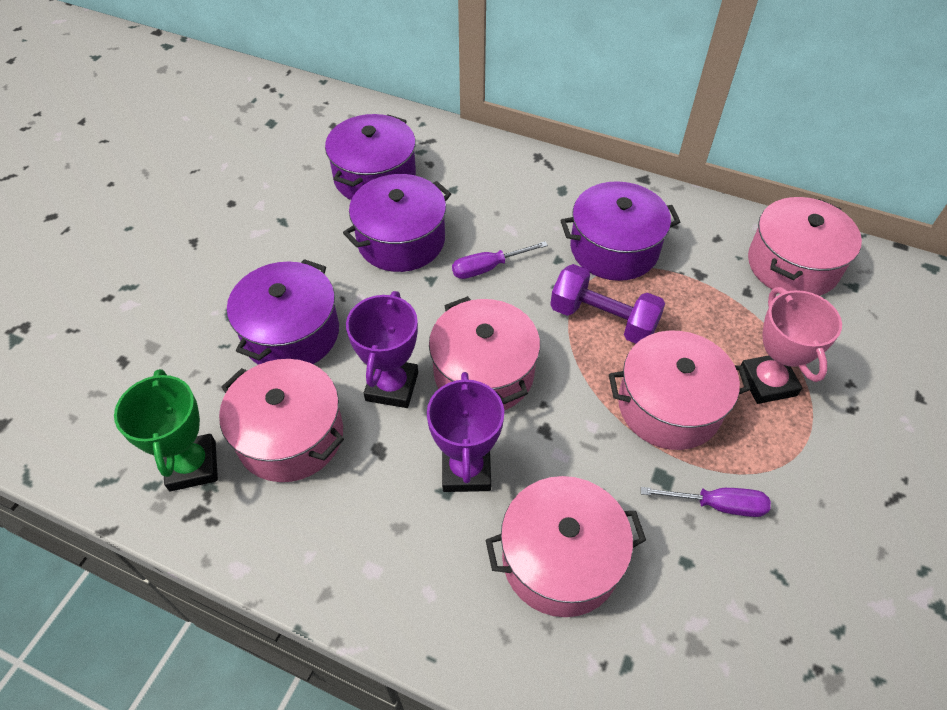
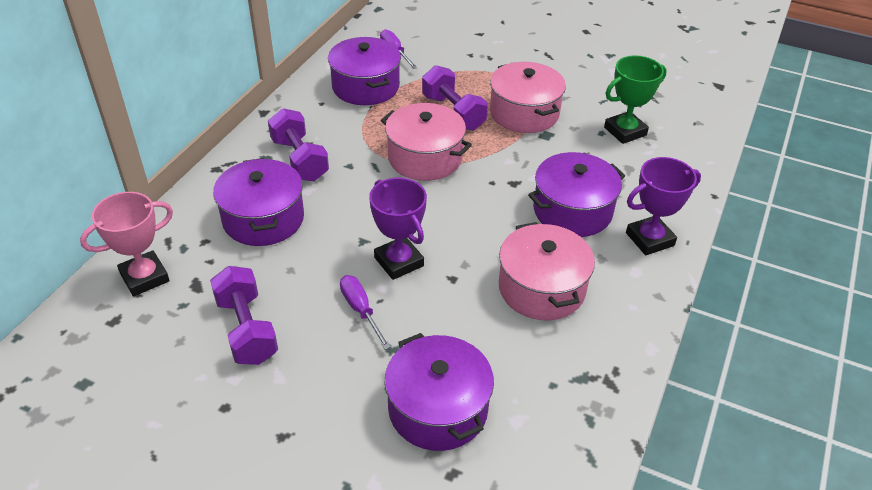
pink pot: 5 -> 3
purple dumbbell: 1 -> 3

